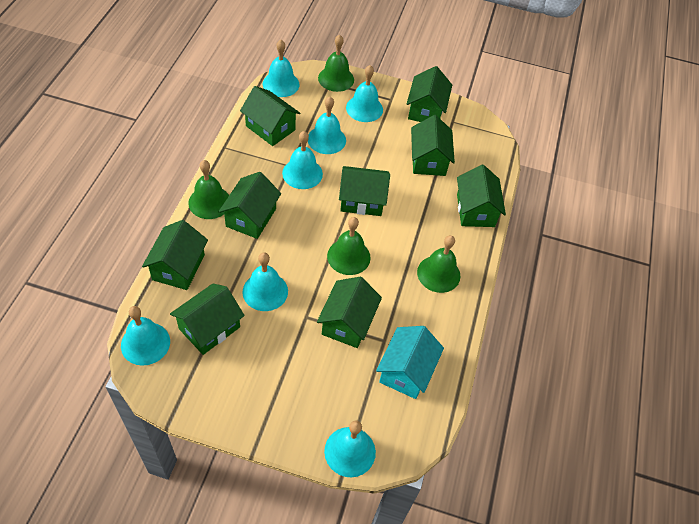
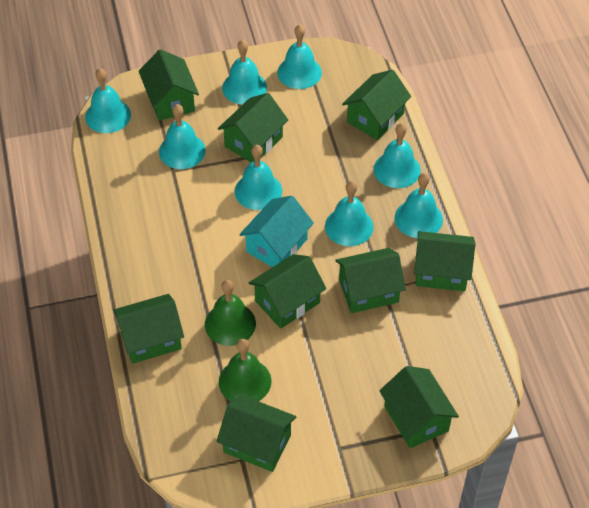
green bell: 4 -> 2
turquoise bell: 7 -> 8

